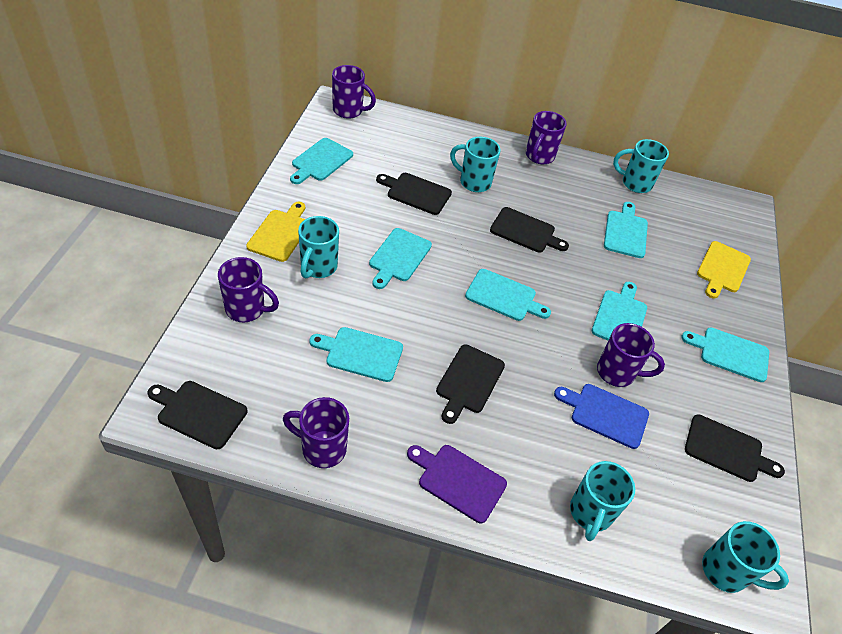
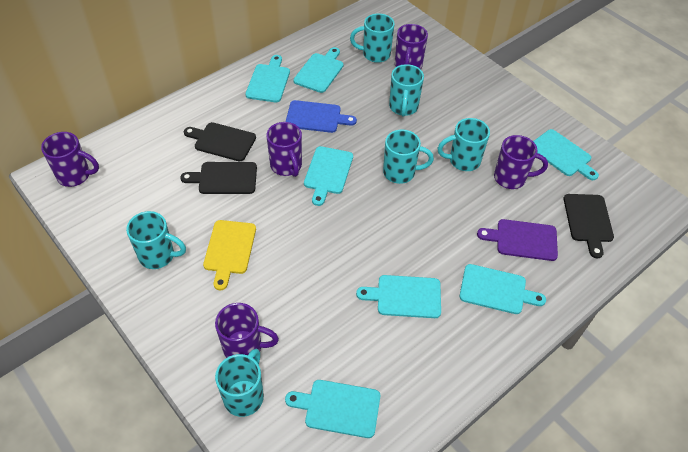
black cutting board: 5 -> 3
turquoise mug: 5 -> 6
yellow cutting board: 2 -> 1

